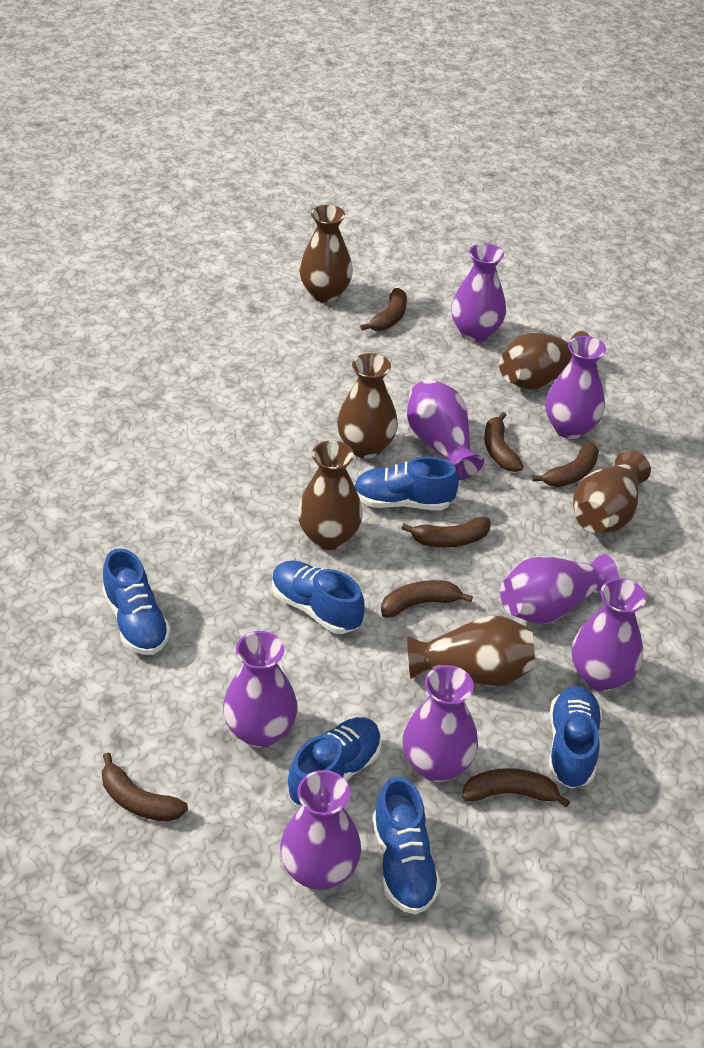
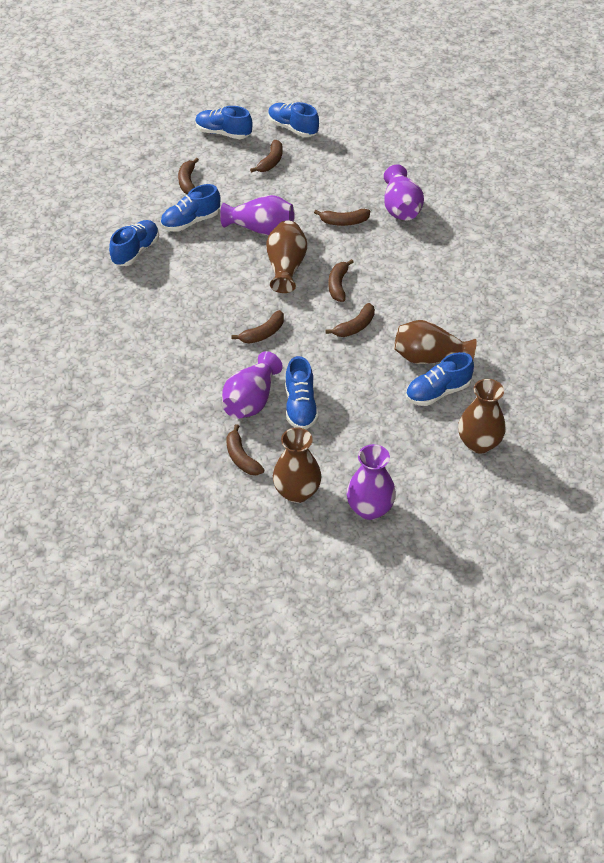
brown vase: 6 -> 4
purple vase: 8 -> 4

